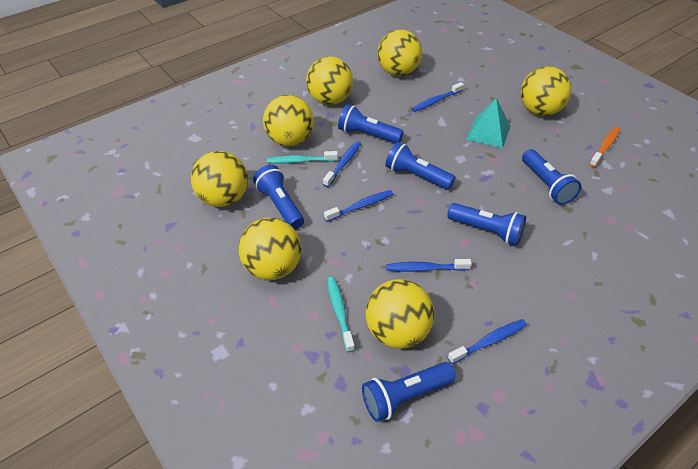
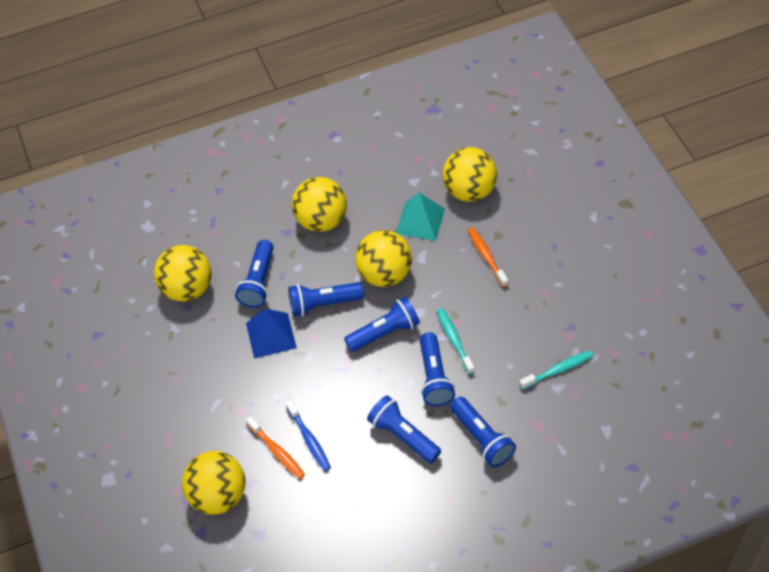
blue pyramid: 0 -> 1
blue toothbrush: 5 -> 1
orange toothbrush: 1 -> 2
yellow ball: 7 -> 5

